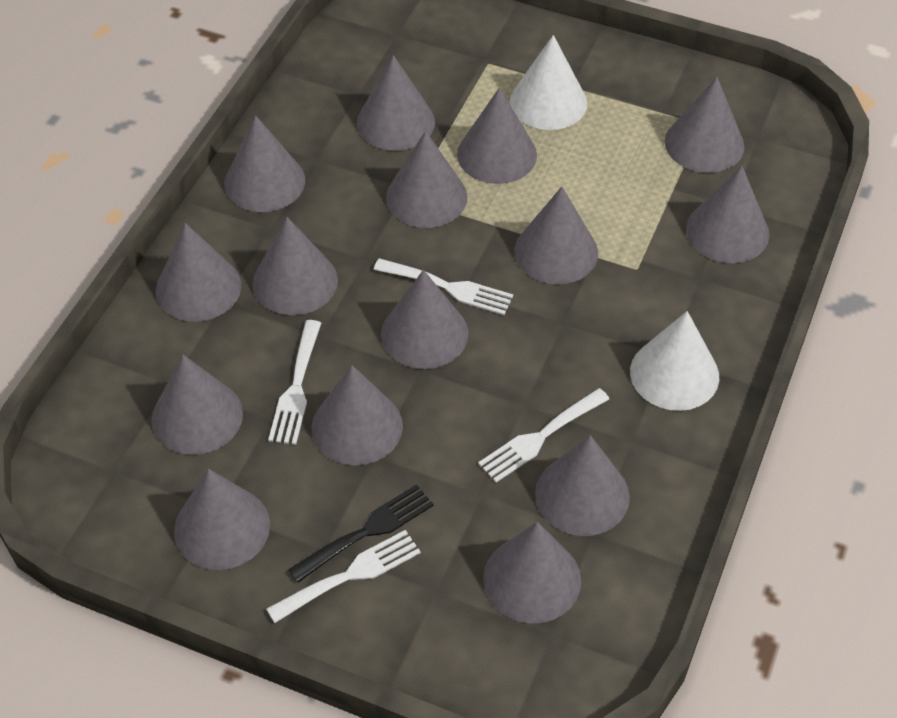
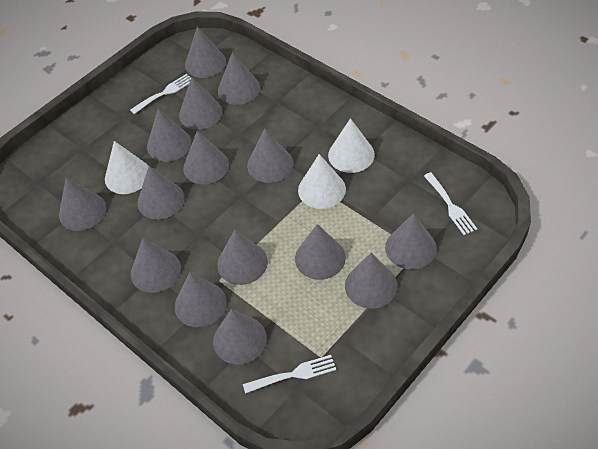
black fork: 1 -> 0
white cone: 2 -> 3
white fork: 4 -> 3

